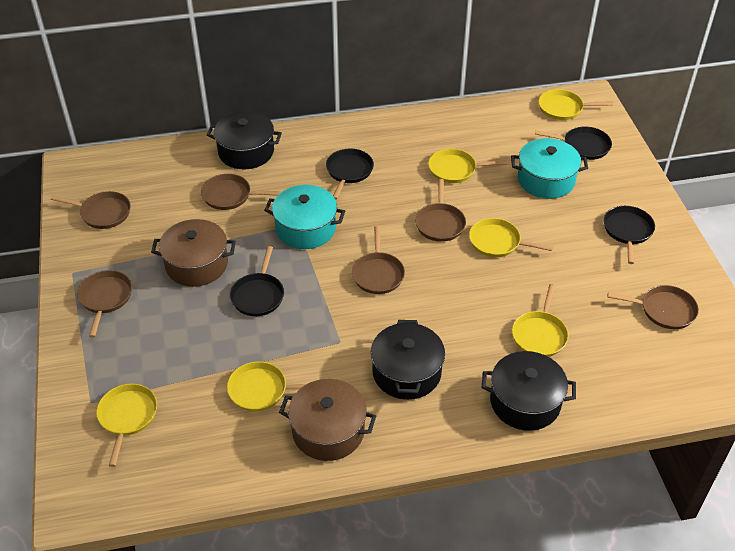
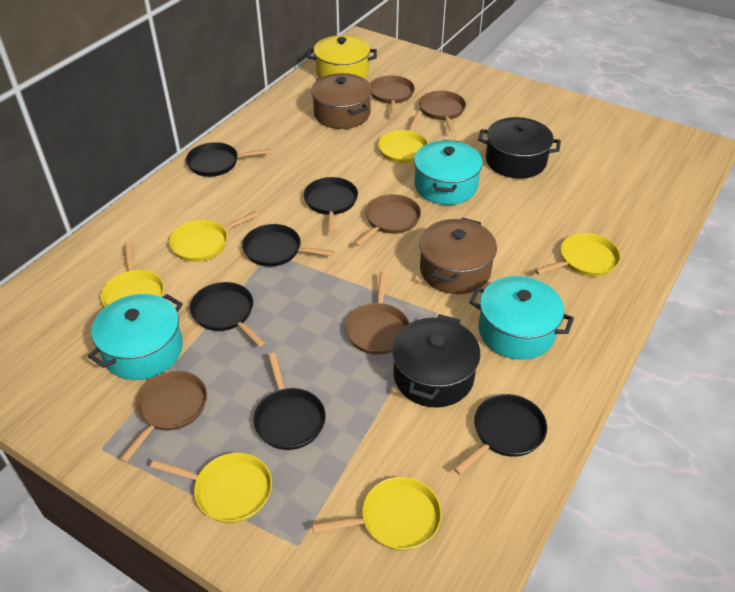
black pan: 4 -> 6
black pot: 3 -> 2
brown pan: 6 -> 5
turquoise pot: 2 -> 3
yellow pot: 0 -> 1

